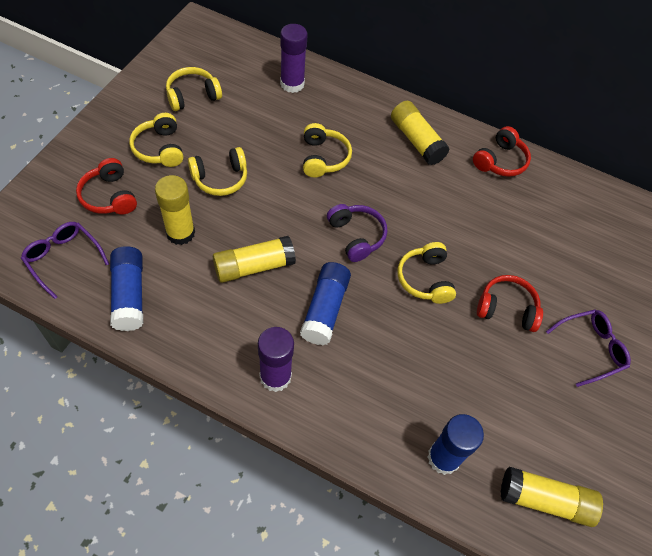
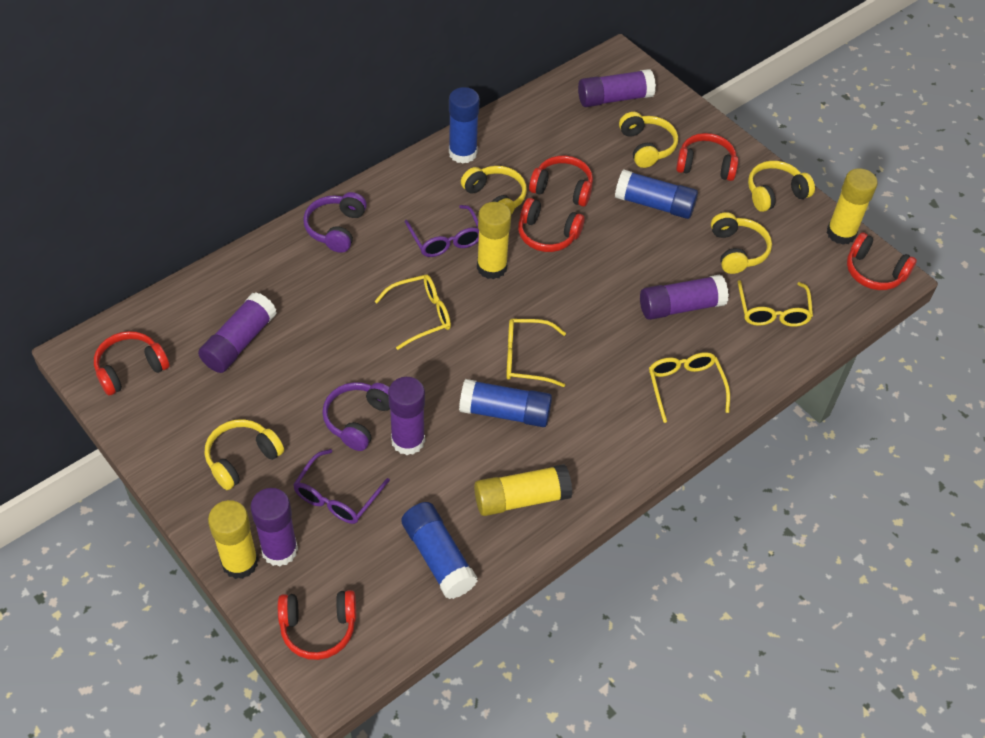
blue glue stick: 3 -> 4
purple glue stick: 2 -> 5
purple headphones: 1 -> 2
red headphones: 3 -> 6
yellow glasses: 0 -> 4

